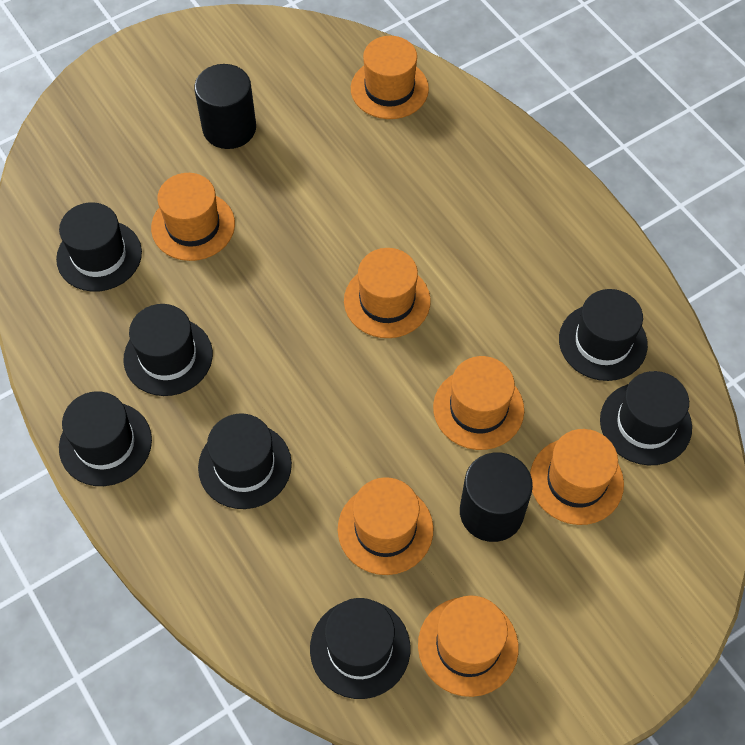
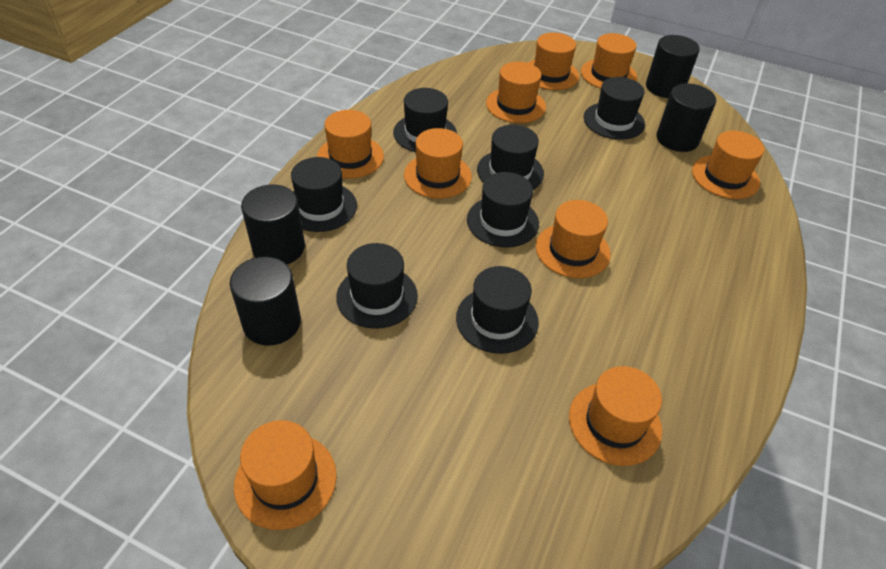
black cylinder: 2 -> 4
orange hat: 7 -> 9

